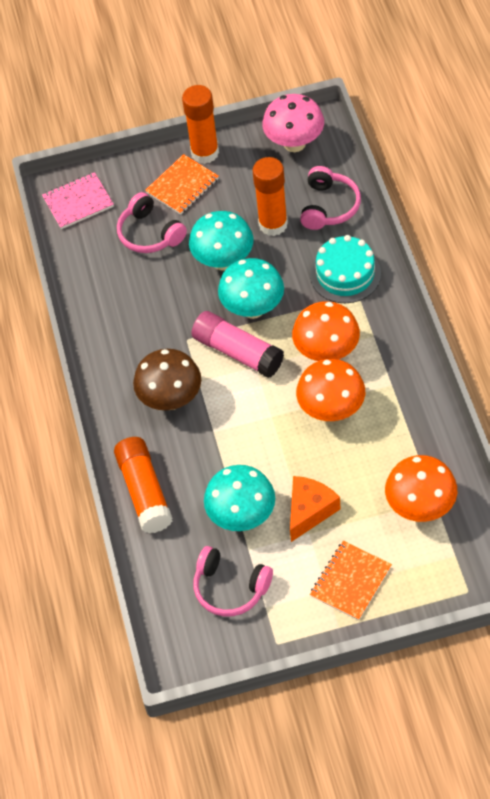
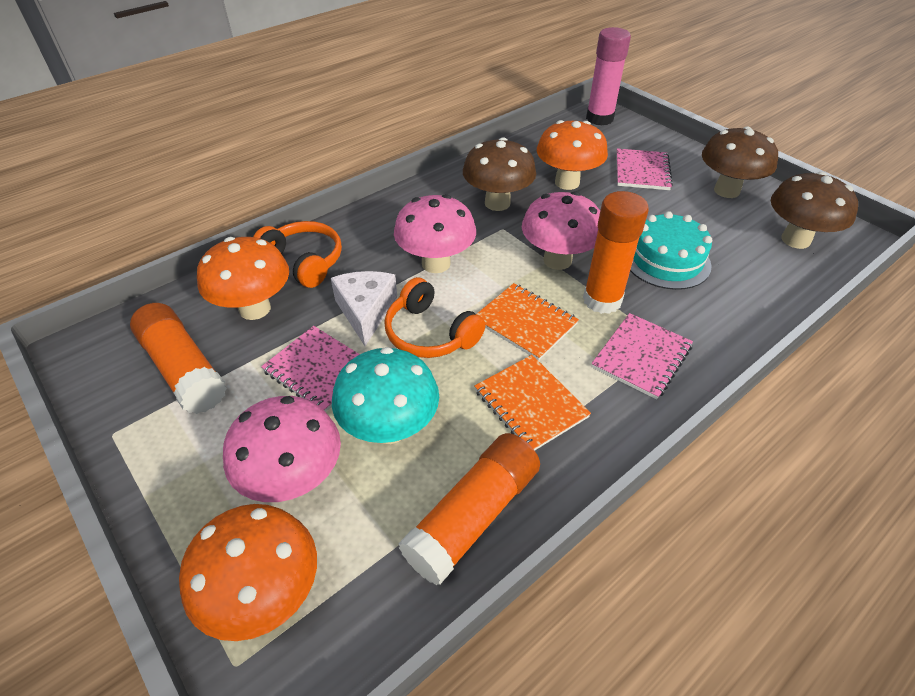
brown mushroom: 1 -> 3
orange cheese: 1 -> 0
orange headphones: 0 -> 2
pink headphones: 3 -> 0
pink mushroom: 1 -> 3
pink notebook: 1 -> 3
turquoise mushroom: 3 -> 1
white cheese: 0 -> 1

